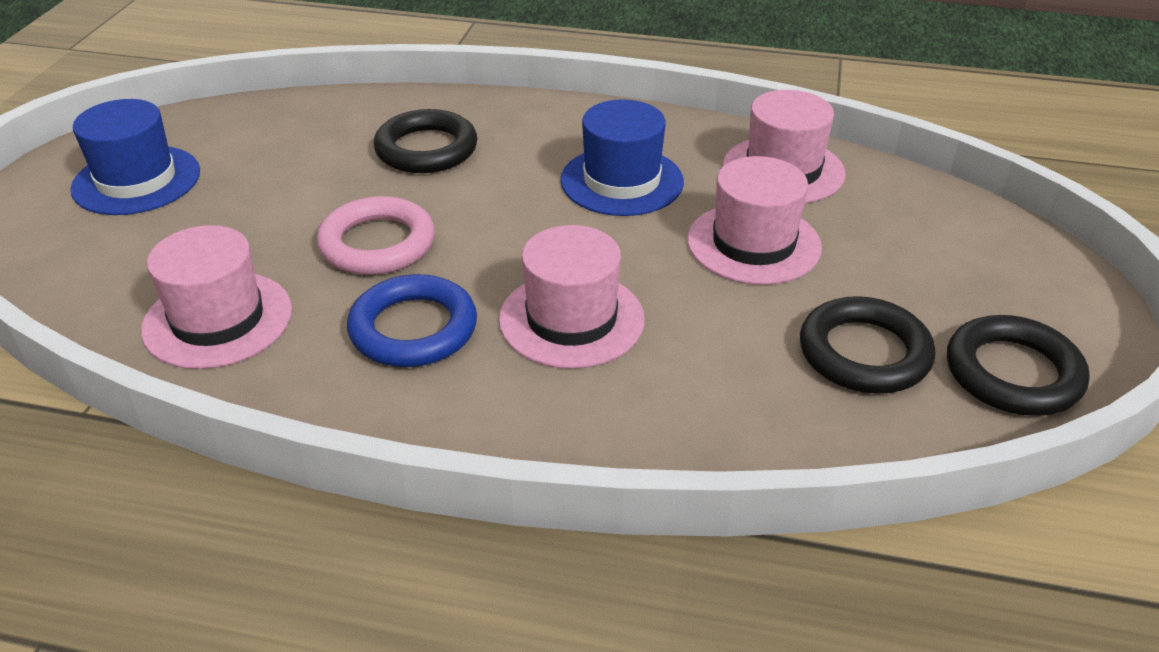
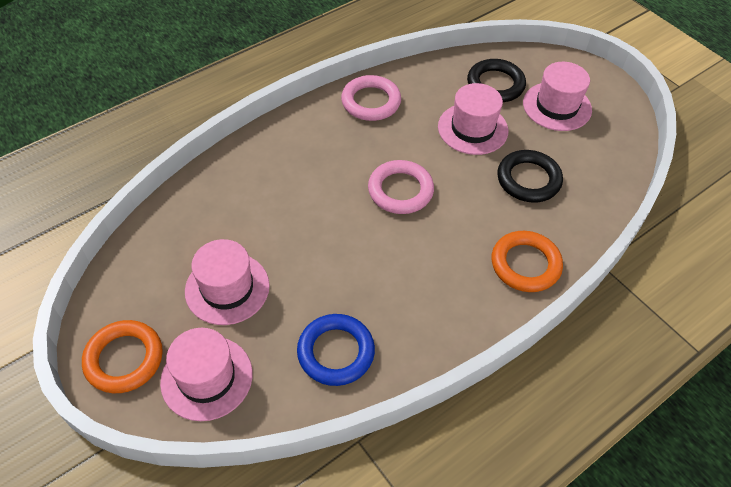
black ring: 3 -> 2
blue hat: 2 -> 0
orange ring: 0 -> 2
pink ring: 1 -> 2

